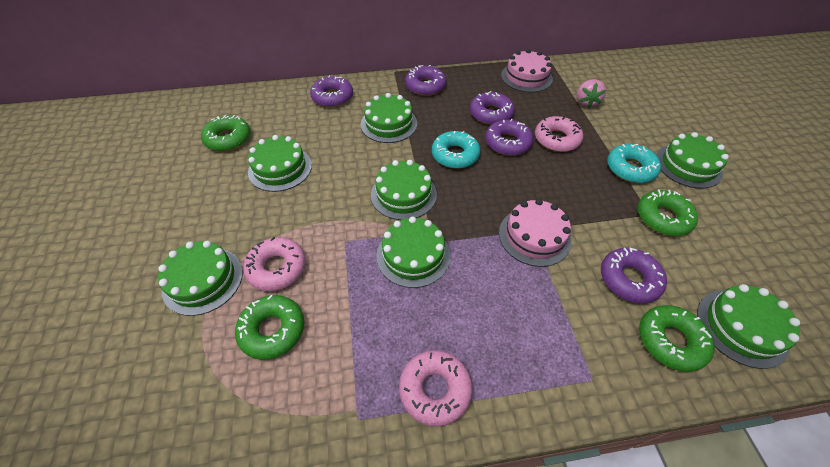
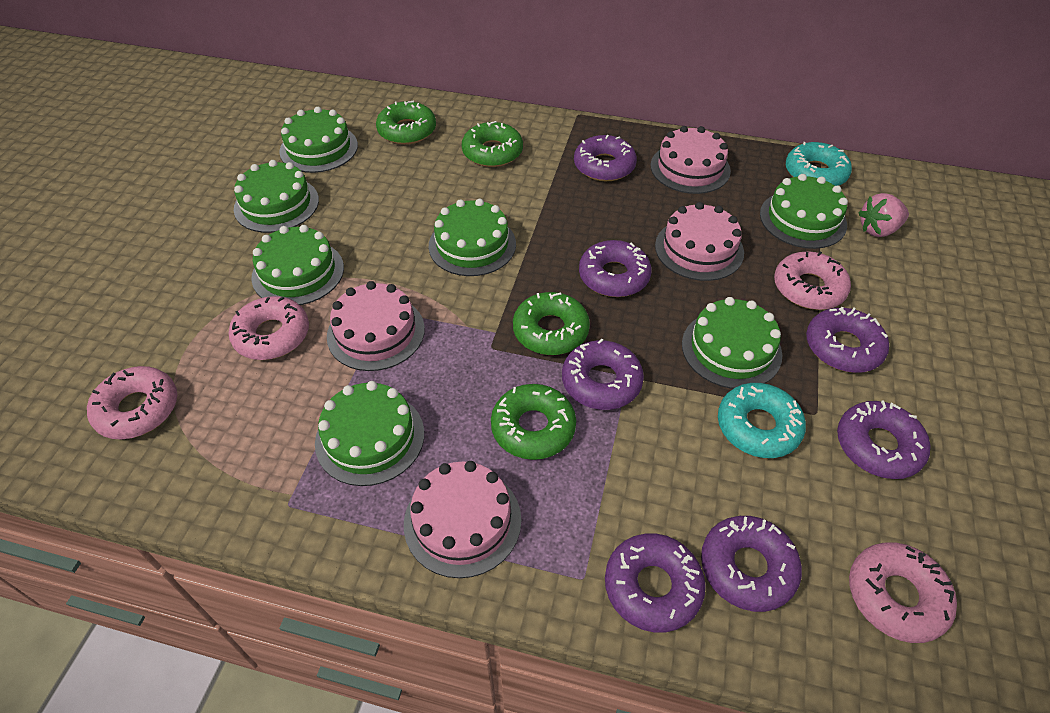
pink cake: 2 -> 4
pink donut: 3 -> 4
purple donut: 5 -> 7

